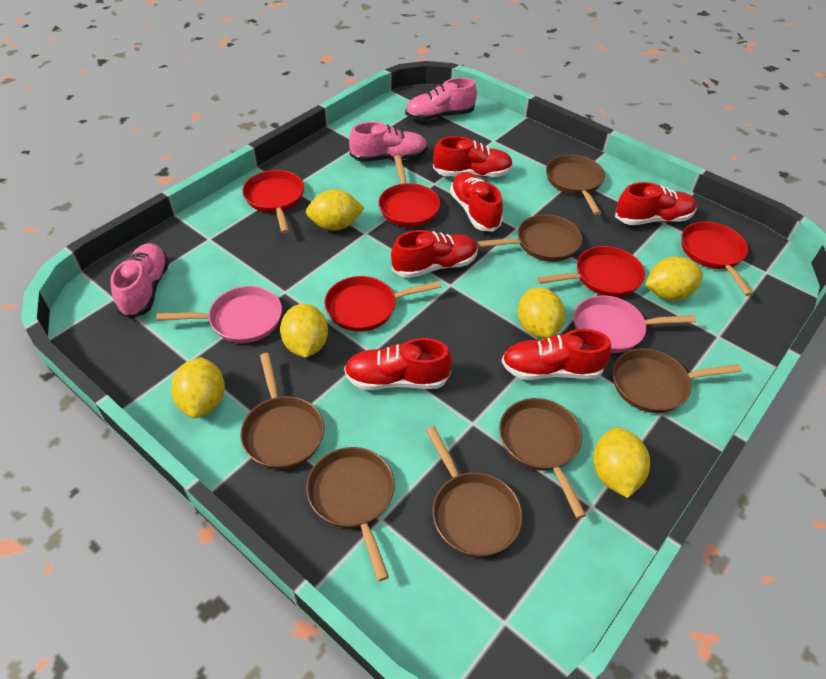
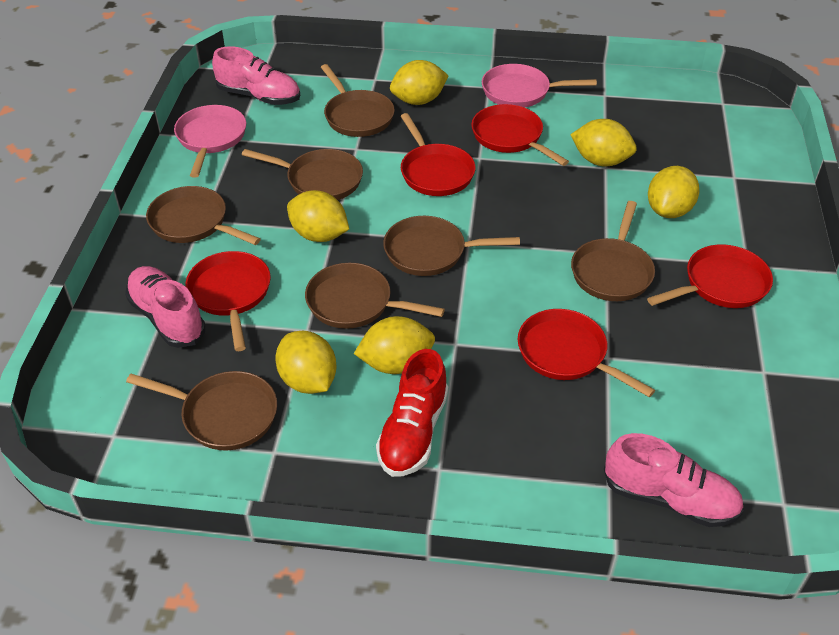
red shoe: 6 -> 1

